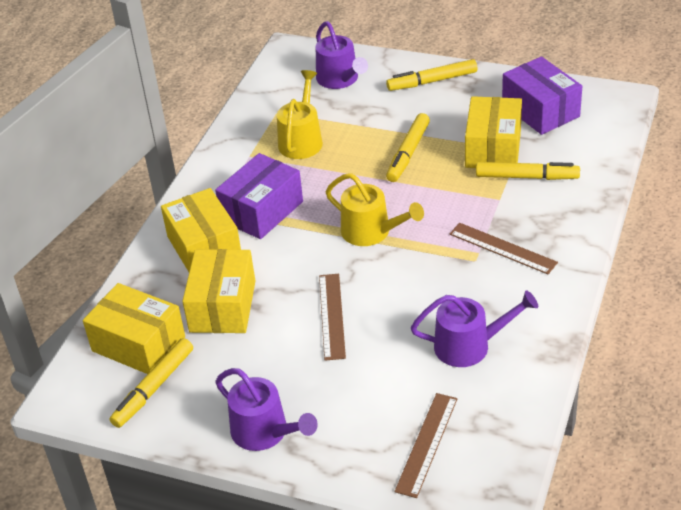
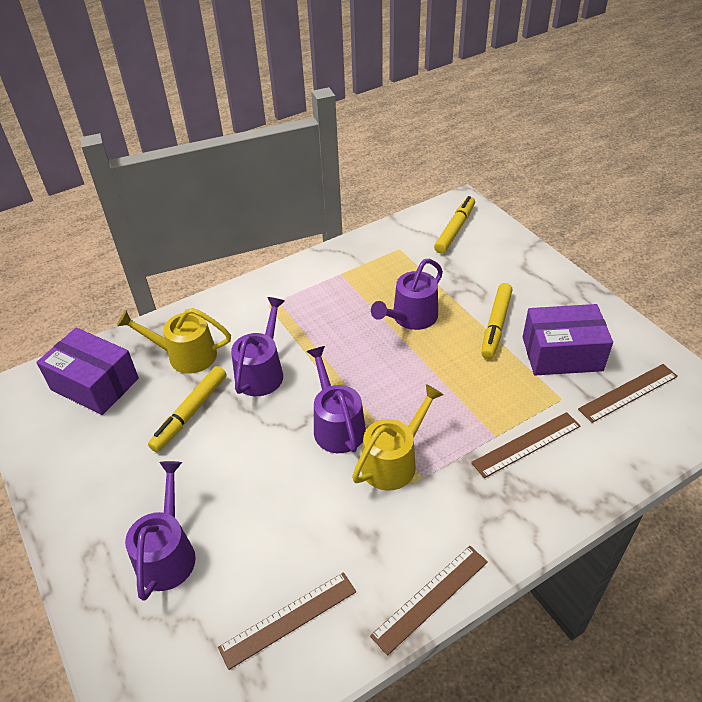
brown ruler: 3 -> 4
purple watering can: 3 -> 4
yellow box: 4 -> 0
yellow marker: 4 -> 3

